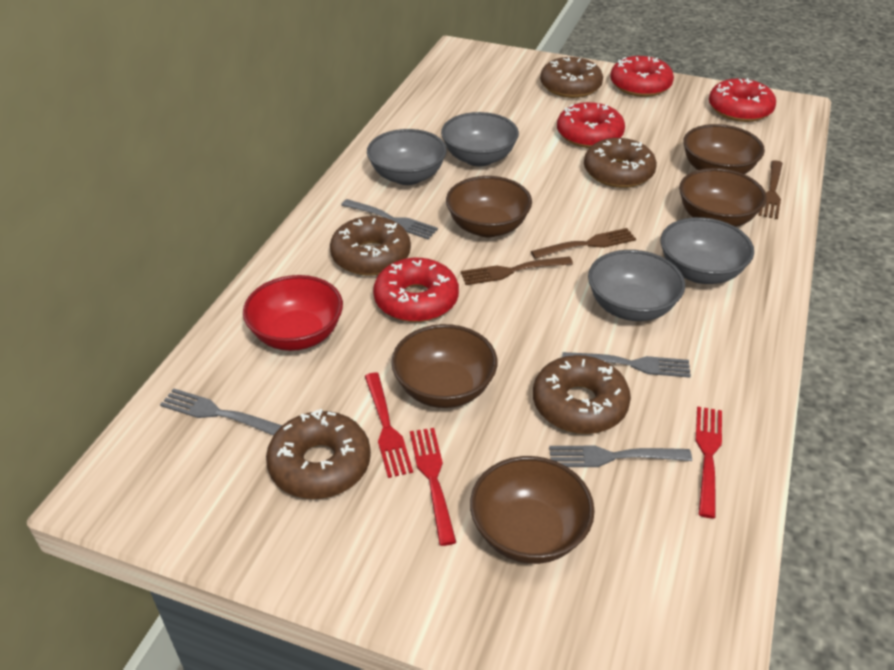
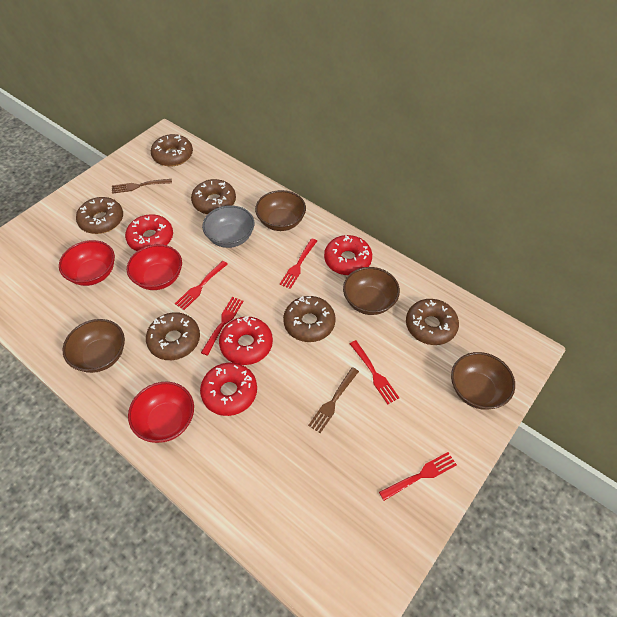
brown bowl: 5 -> 4
brown donut: 5 -> 6
brown fork: 3 -> 2
grey bowl: 4 -> 1
grey fork: 4 -> 0
red bowl: 1 -> 3
red fork: 3 -> 5

